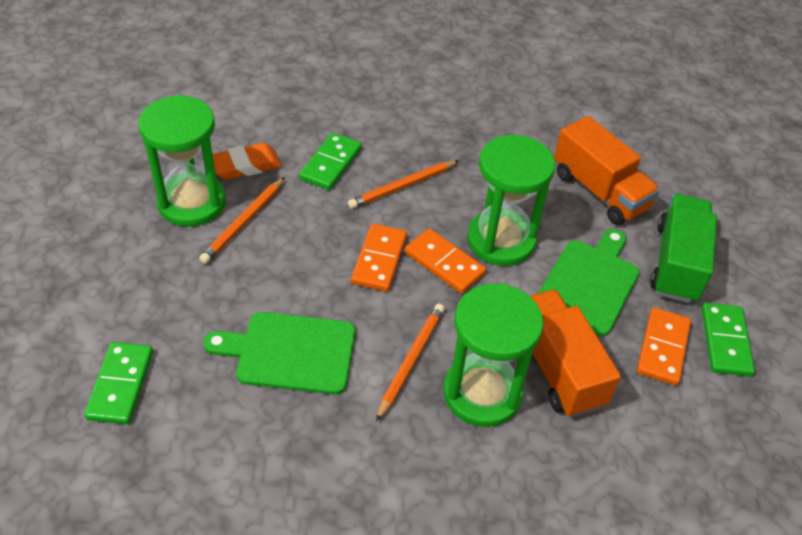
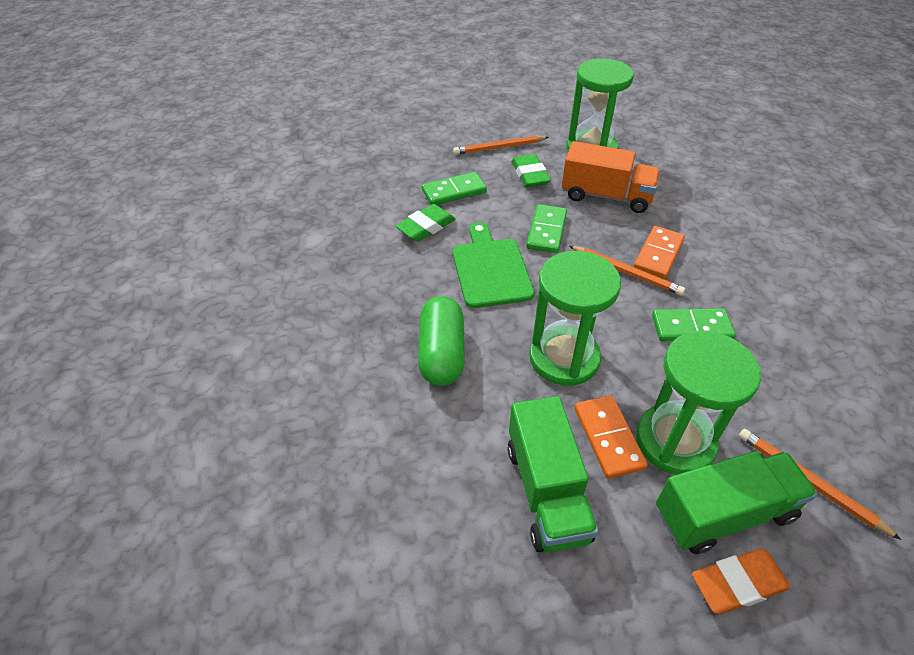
green capsule: 0 -> 1
green cutting board: 2 -> 1
green eraser: 0 -> 2
green truck: 1 -> 2
orange domino: 3 -> 2
orange truck: 2 -> 1

